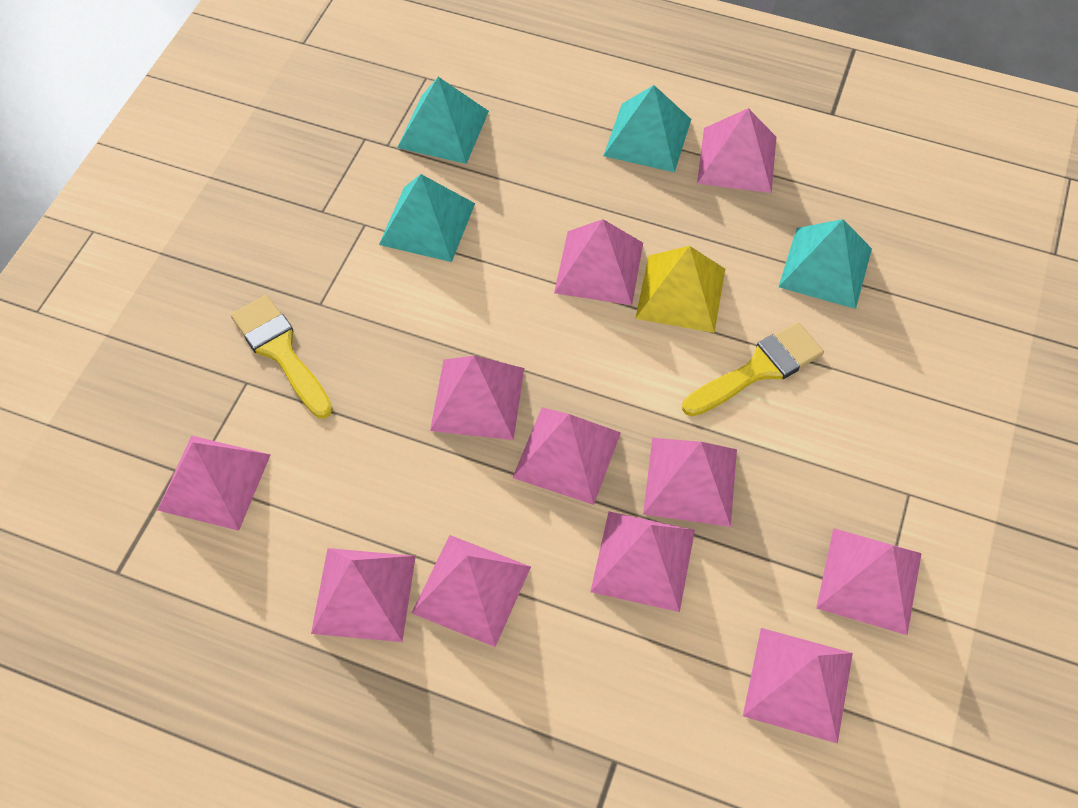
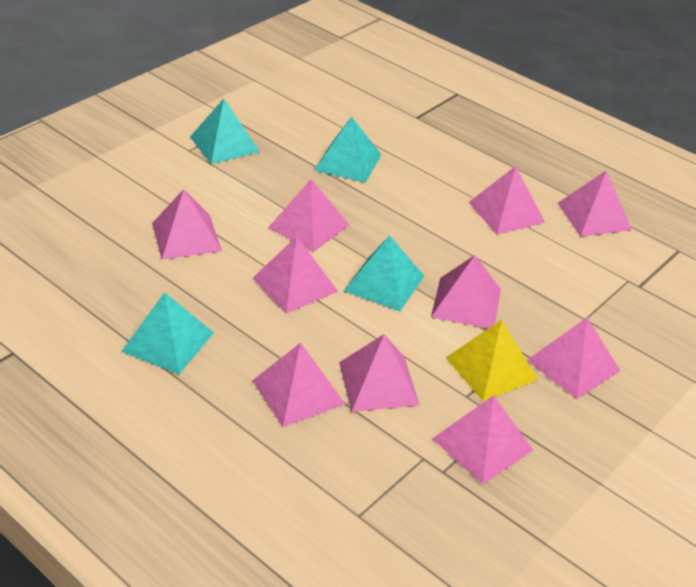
pink pyramid: 11 -> 10
yellow brush: 2 -> 0

